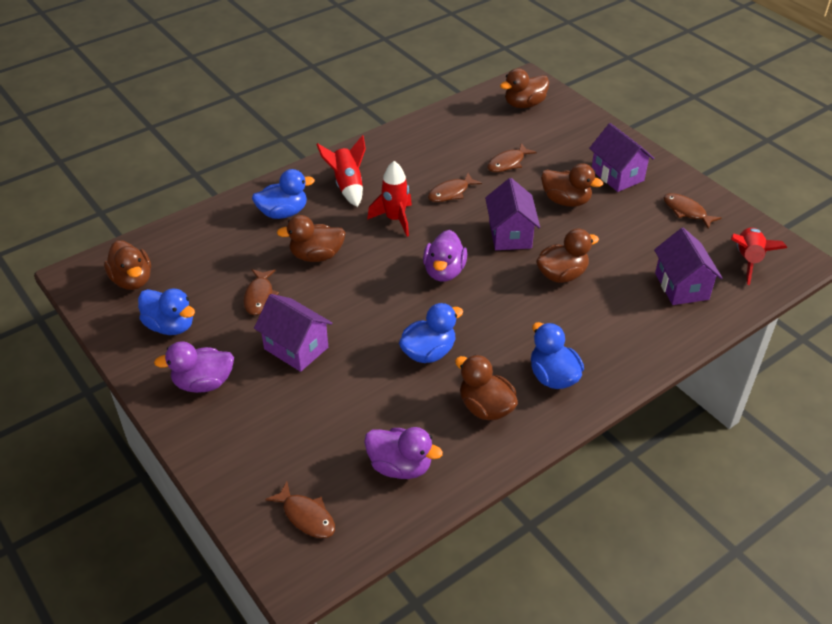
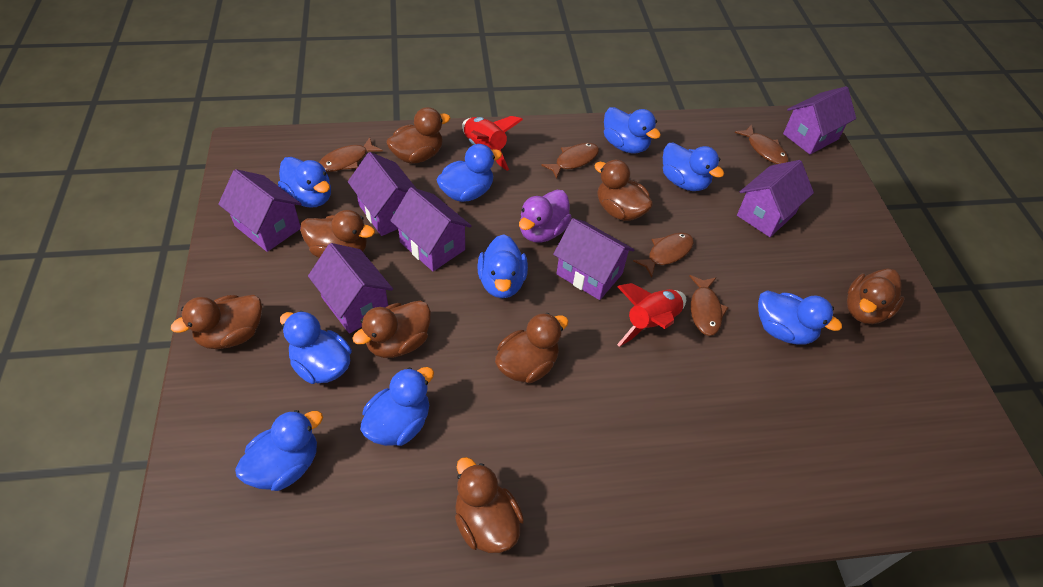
blue duck: 4 -> 9
brown duck: 6 -> 8
purple duck: 3 -> 1
purple house: 4 -> 7
red rocket: 3 -> 2

